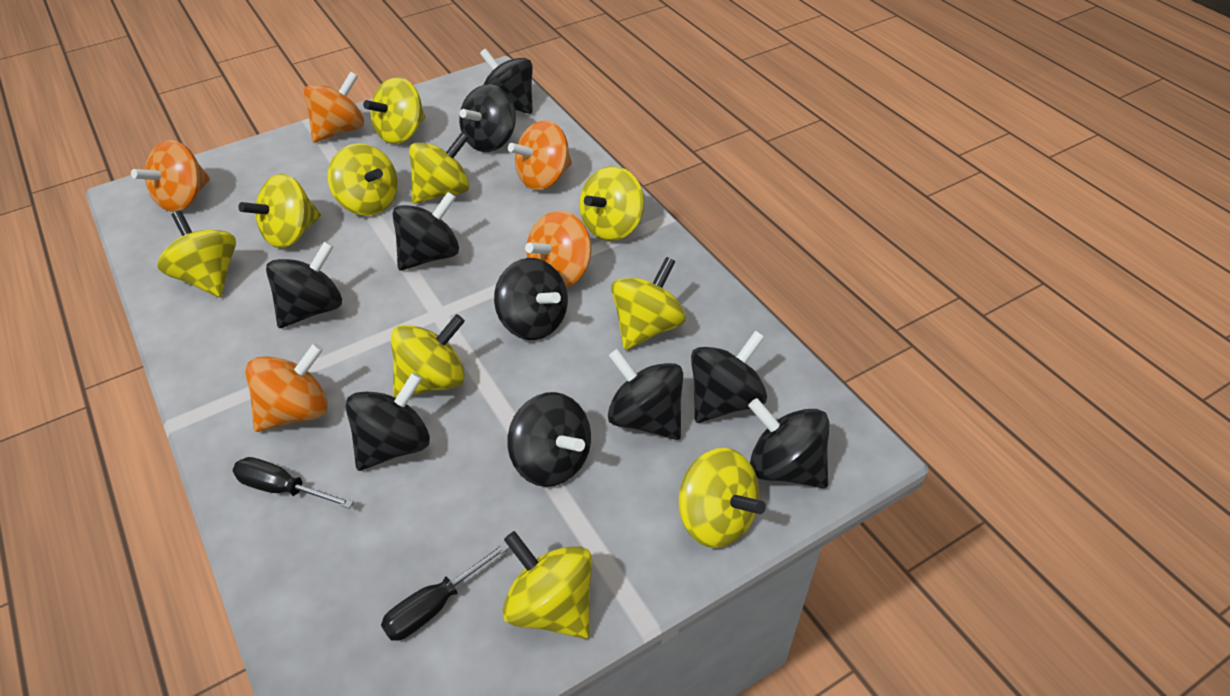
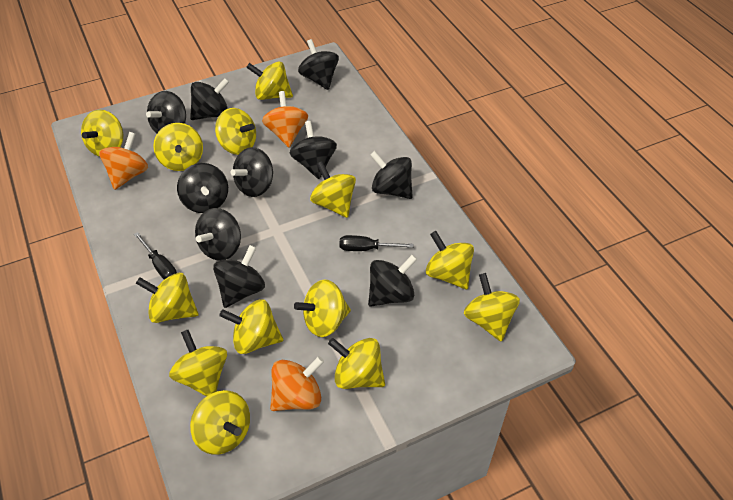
orange spinning top: 5 -> 3
yellow spinning top: 10 -> 13

